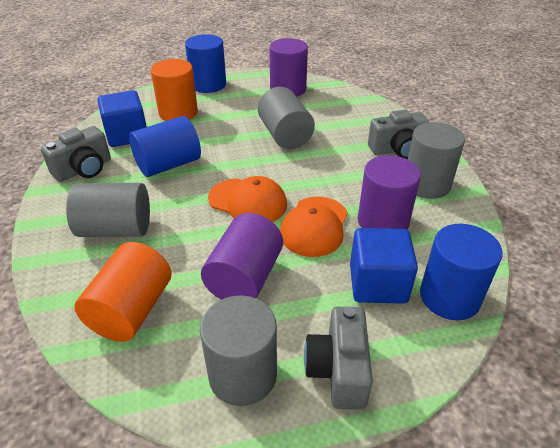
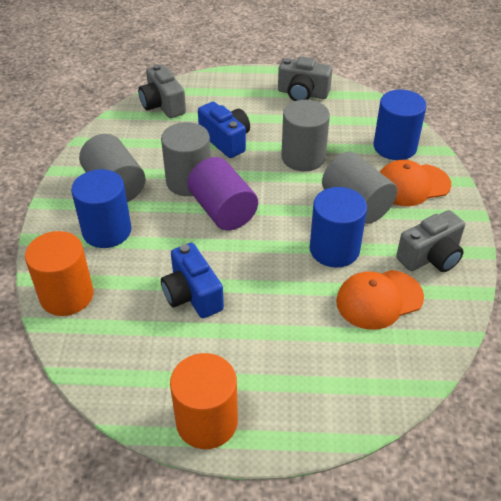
blue camera: 0 -> 2
blue cube: 2 -> 0
purple cylinder: 3 -> 1

